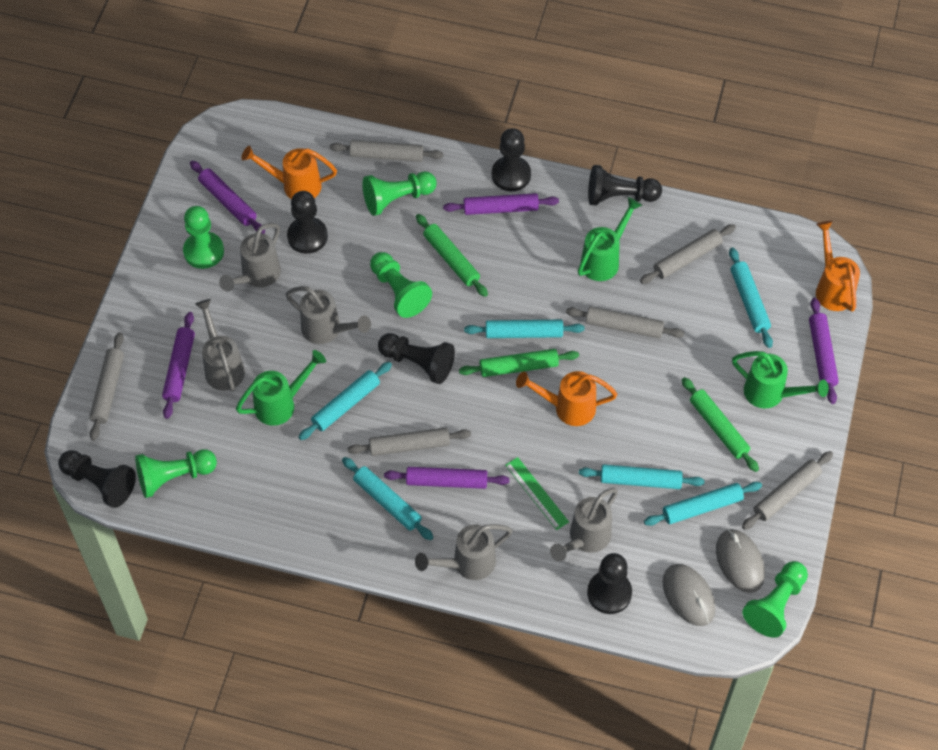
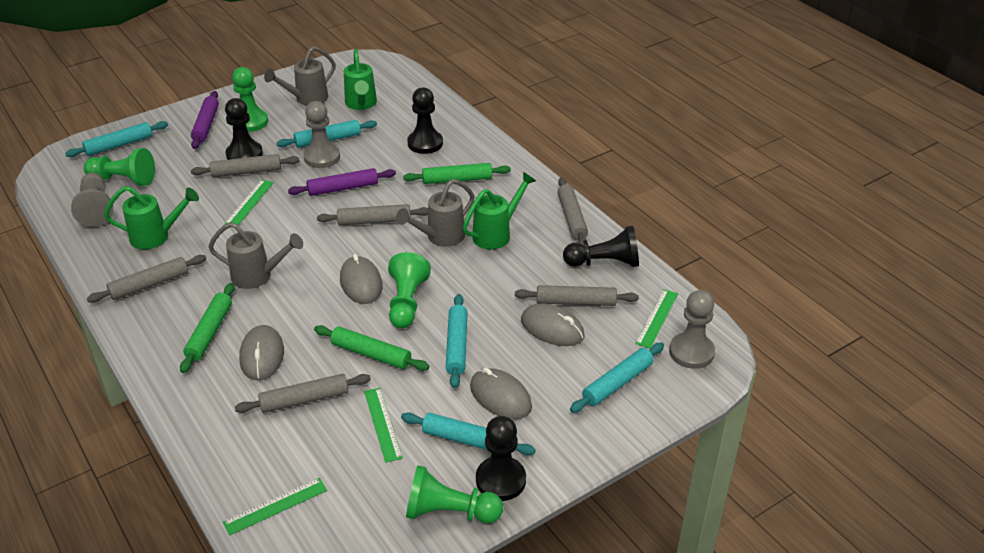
black pawn: 6 -> 4
green pawn: 5 -> 4
green ruler: 1 -> 4
grey mouse: 2 -> 4
grey pawn: 0 -> 3
grey watering can: 5 -> 3
orange watering can: 3 -> 0
purple rolling pin: 5 -> 2
turquoise rolling pin: 6 -> 5

